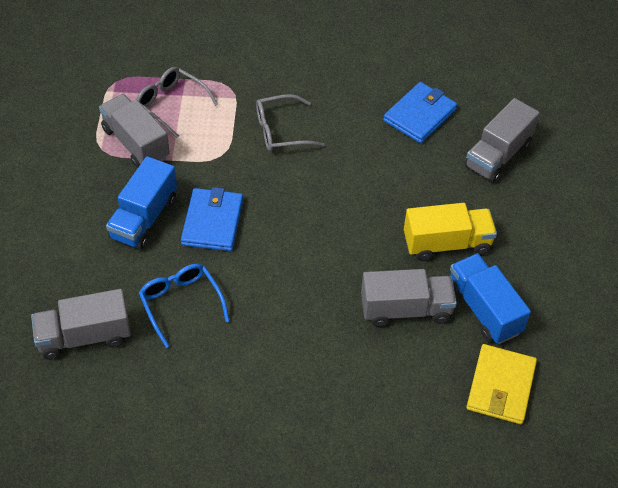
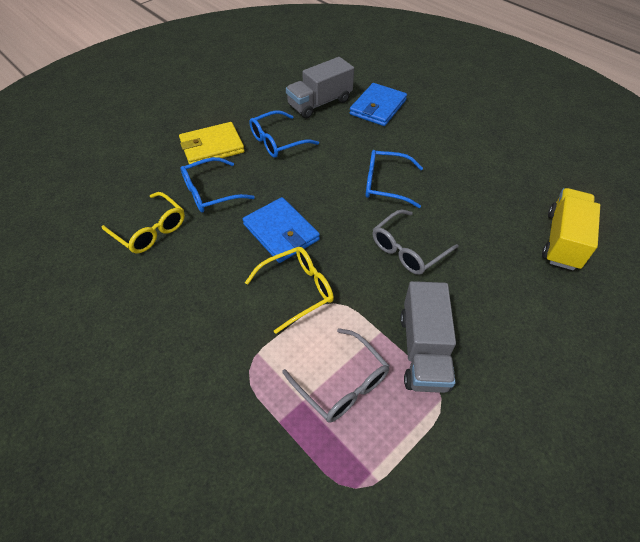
blue glasses: 1 -> 3
blue truck: 2 -> 0
grey truck: 4 -> 2
yellow glasses: 0 -> 2

